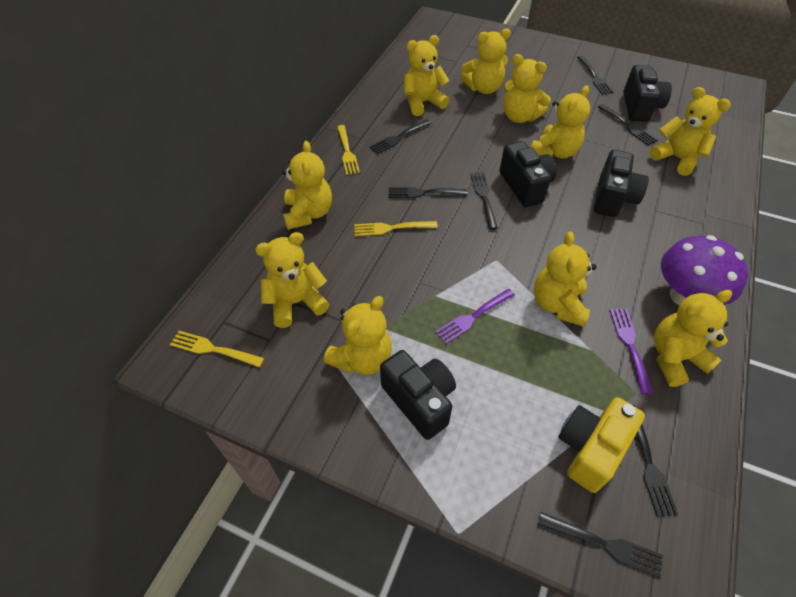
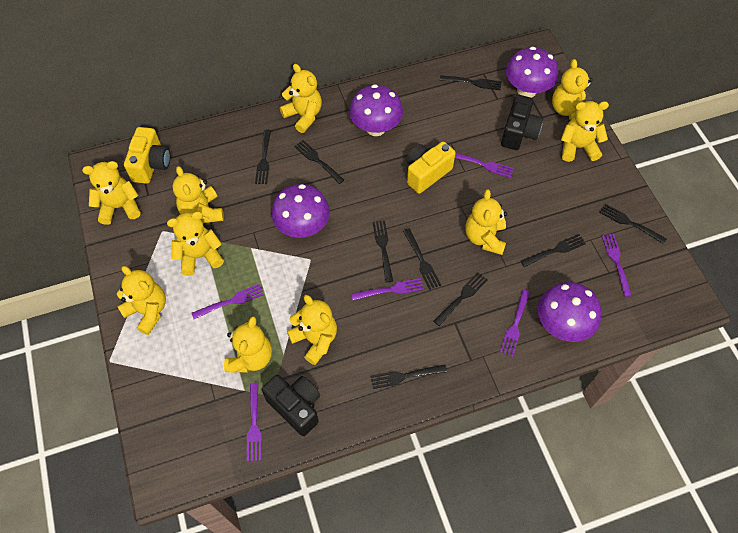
black camera: 4 -> 2
black fork: 7 -> 9
purple fork: 2 -> 6
purple mushroom: 1 -> 4
yellow camera: 1 -> 2
yellow fork: 3 -> 0

